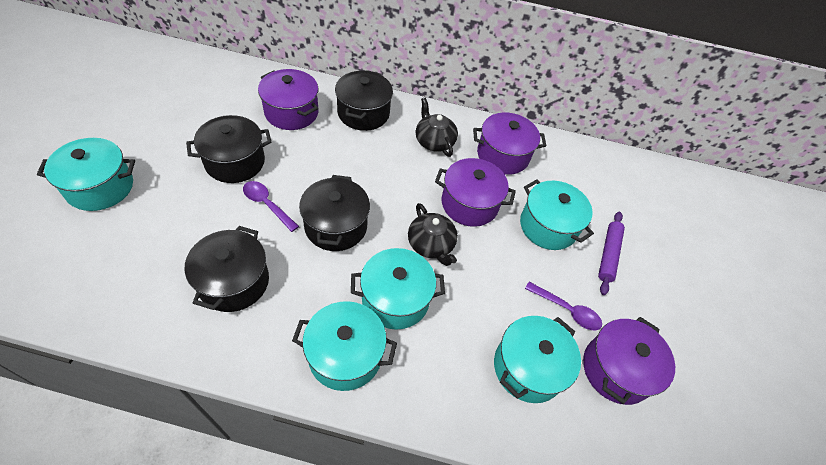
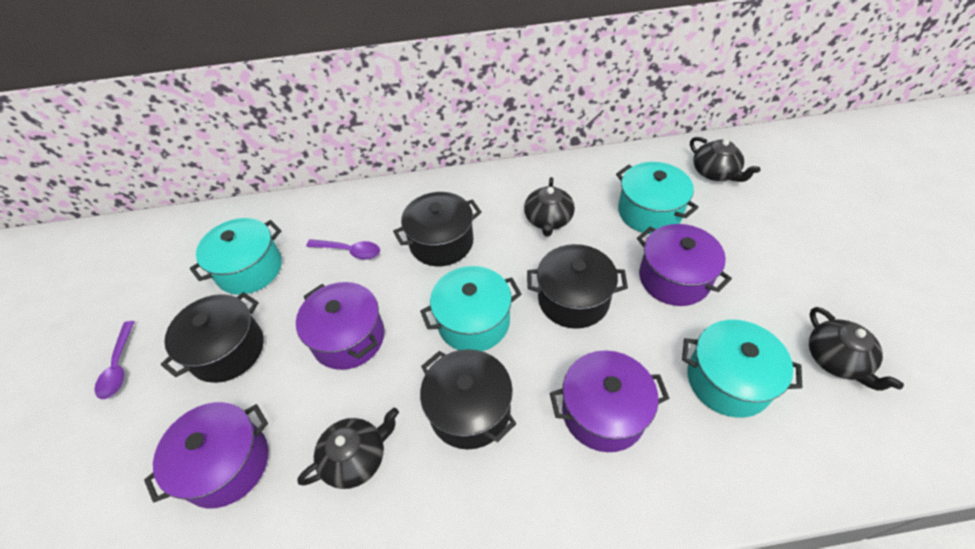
black teapot: 2 -> 4
purple rolling pin: 1 -> 0
turquoise pot: 5 -> 4

